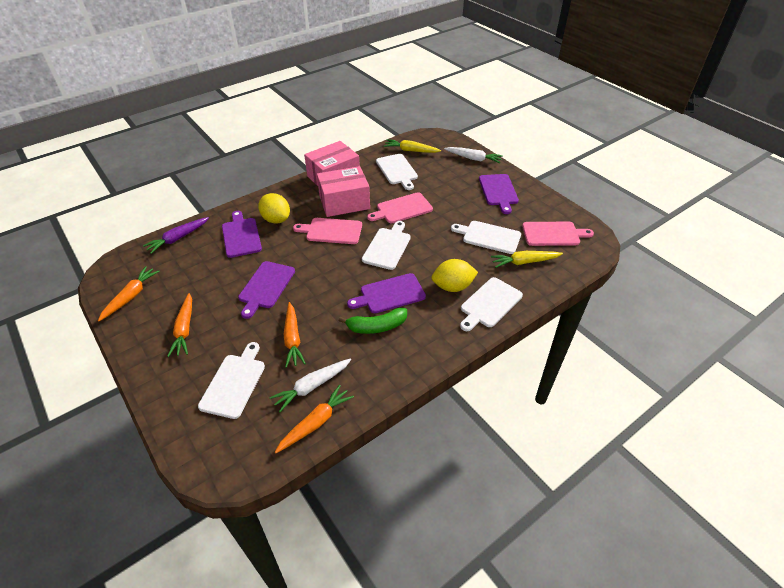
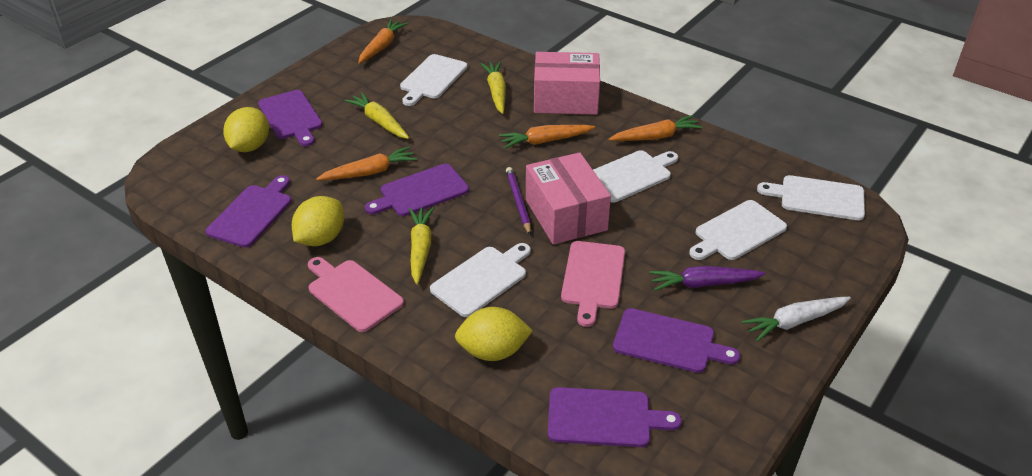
green banana: 1 -> 0
pink cutting board: 3 -> 2
purple cutting board: 4 -> 5
purple pencil: 0 -> 1
white carrot: 2 -> 1
yellow carrot: 2 -> 3
yellow lemon: 2 -> 3

